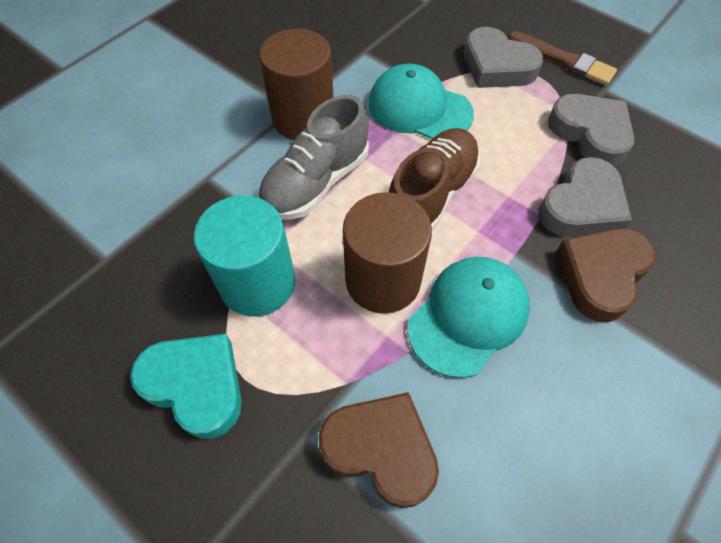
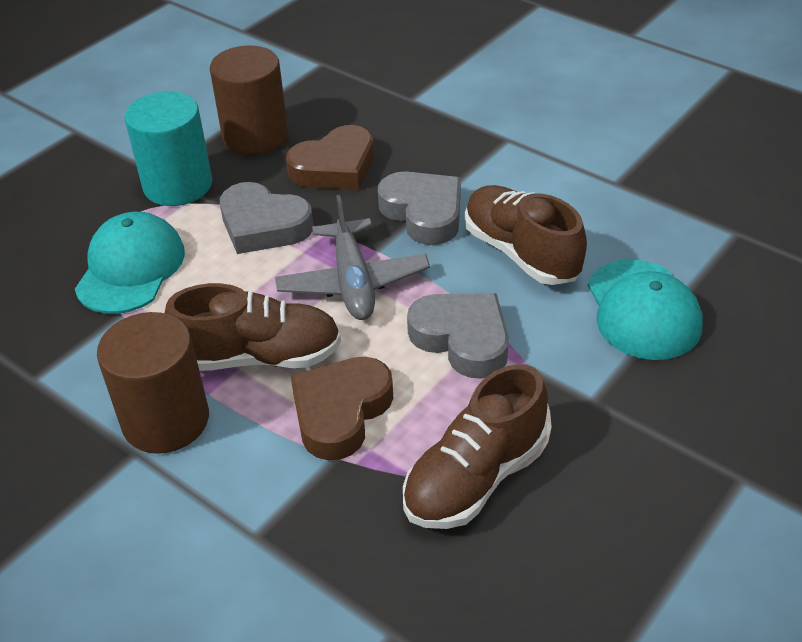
brown brush: 1 -> 0
brown shoe: 1 -> 3
grey plane: 0 -> 1
grey shoe: 1 -> 0
turquoise heart: 1 -> 0

